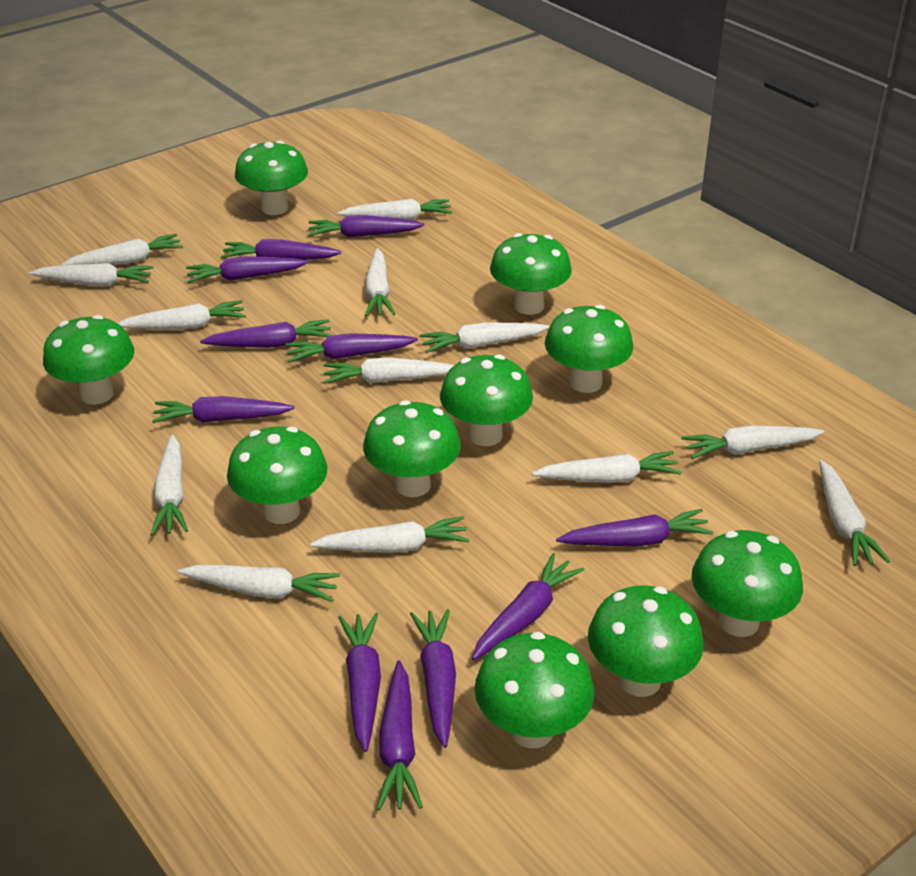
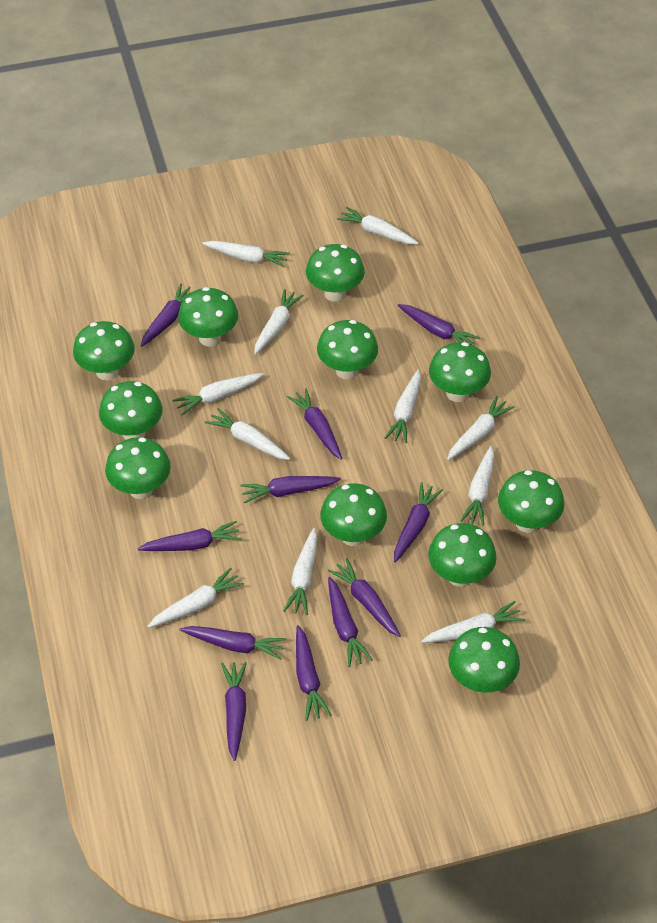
green mushroom: 10 -> 11
white carrot: 13 -> 11

